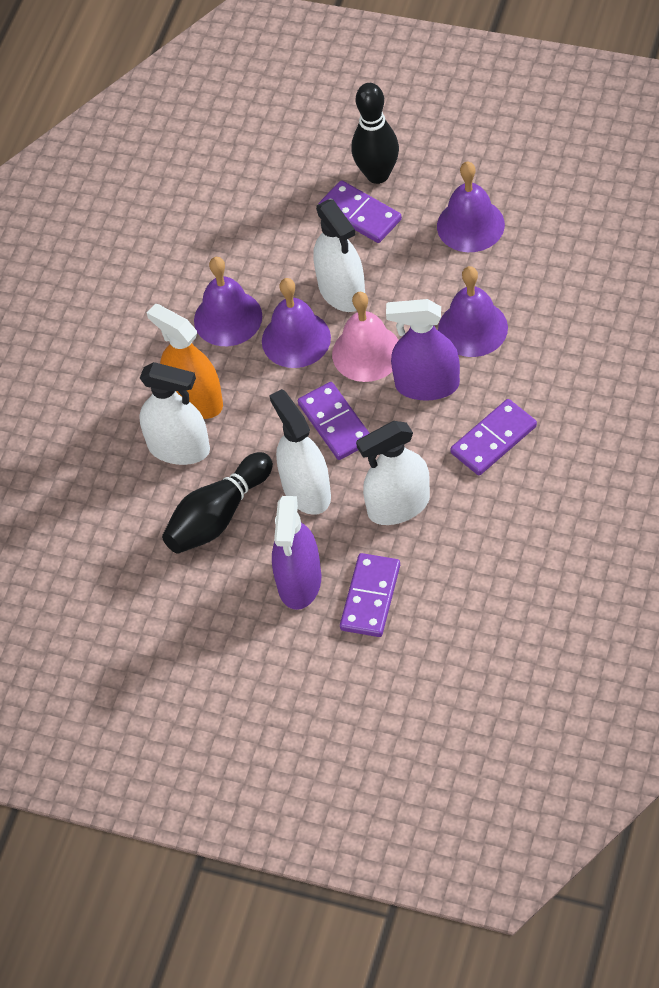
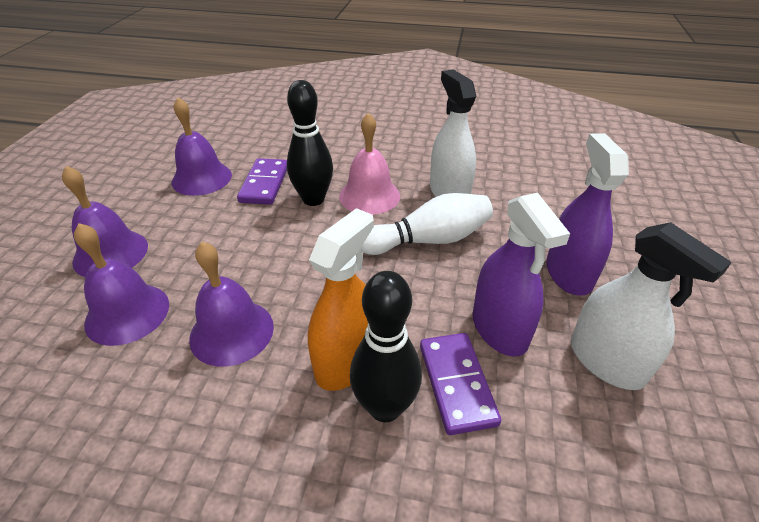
purple domino: 4 -> 2
white bowling pin: 0 -> 1
white spray bottle: 4 -> 2

